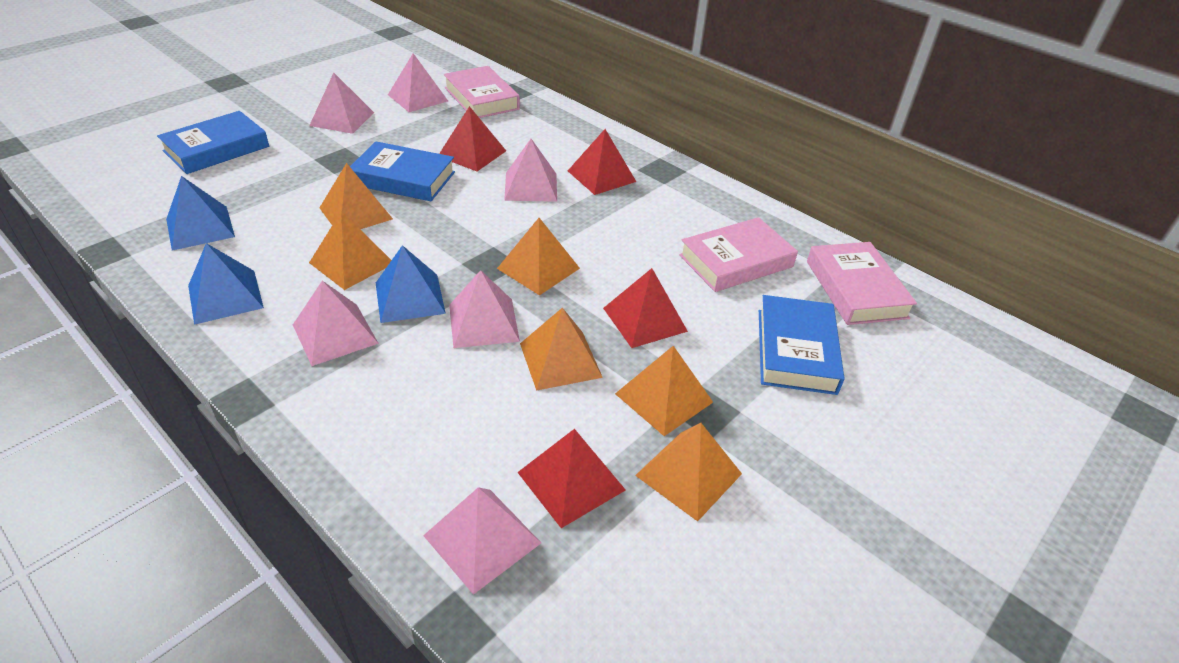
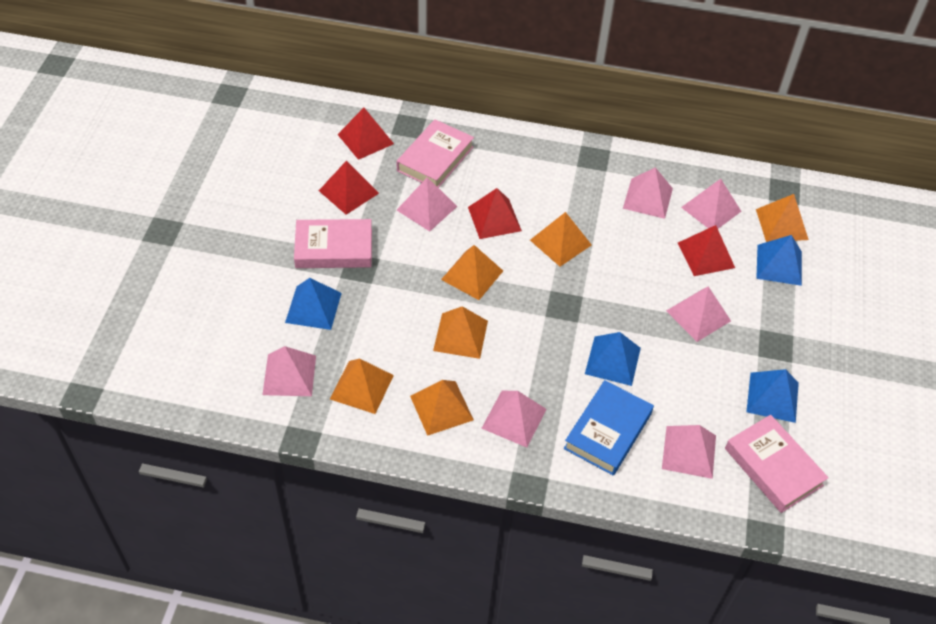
blue book: 3 -> 1
blue pyramid: 3 -> 4
pink pyramid: 6 -> 7

